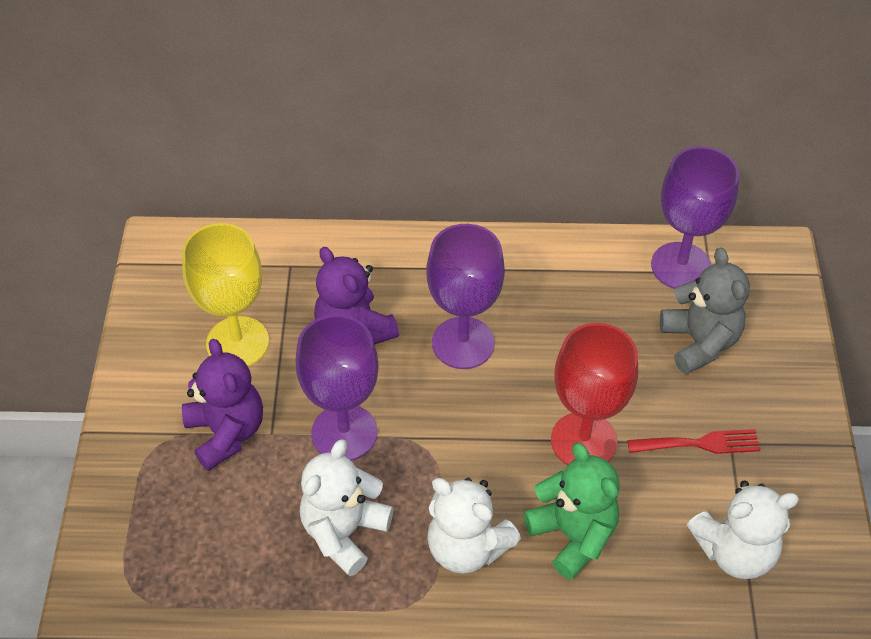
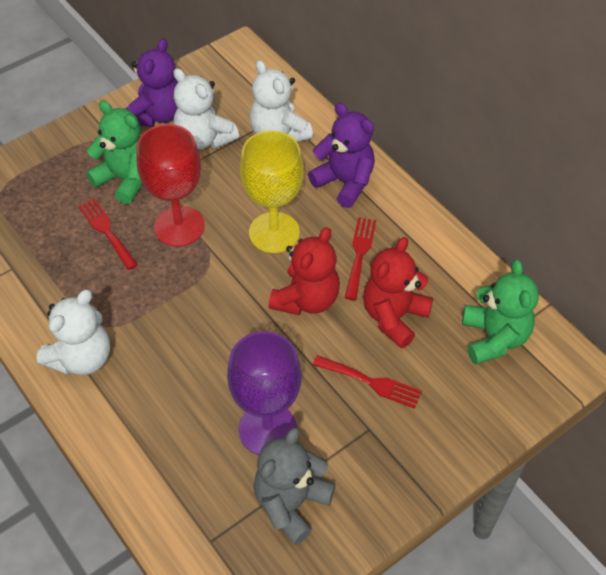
green teddy bear: 1 -> 2
purple goblet: 3 -> 1
red fork: 1 -> 3
red teddy bear: 0 -> 2

